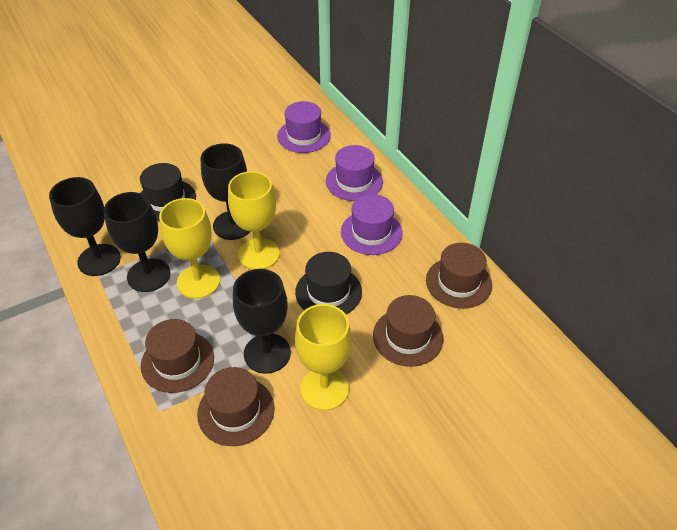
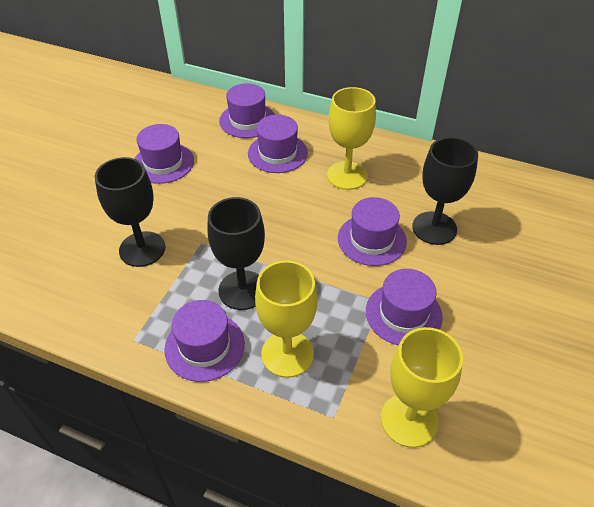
black goblet: 4 -> 3
black hat: 2 -> 0
brown hat: 4 -> 0
purple hat: 3 -> 6

